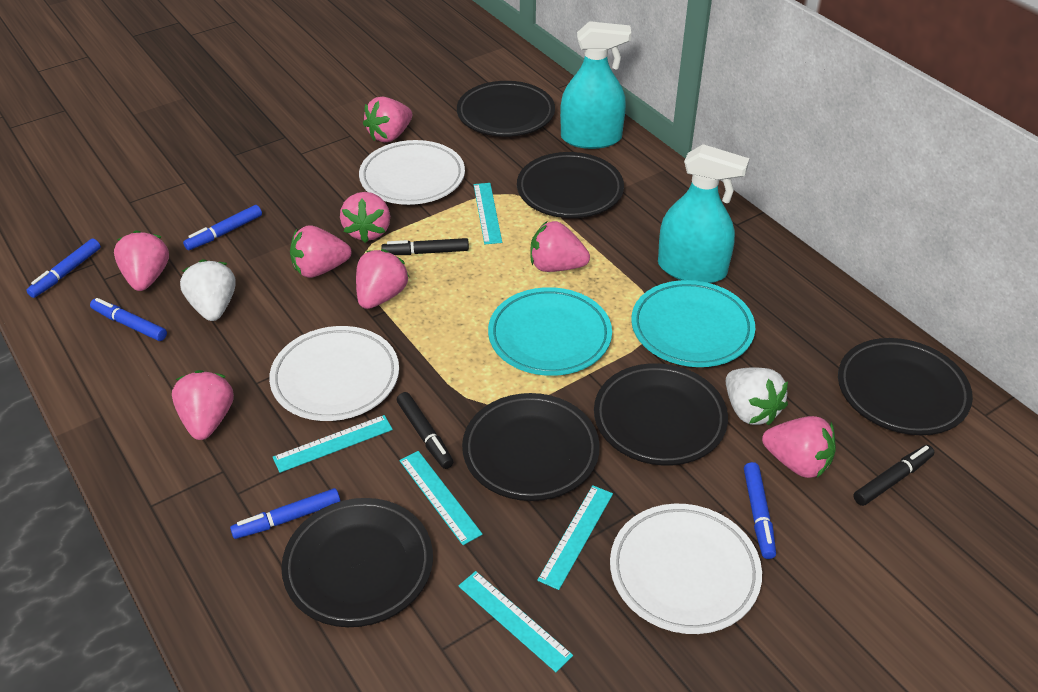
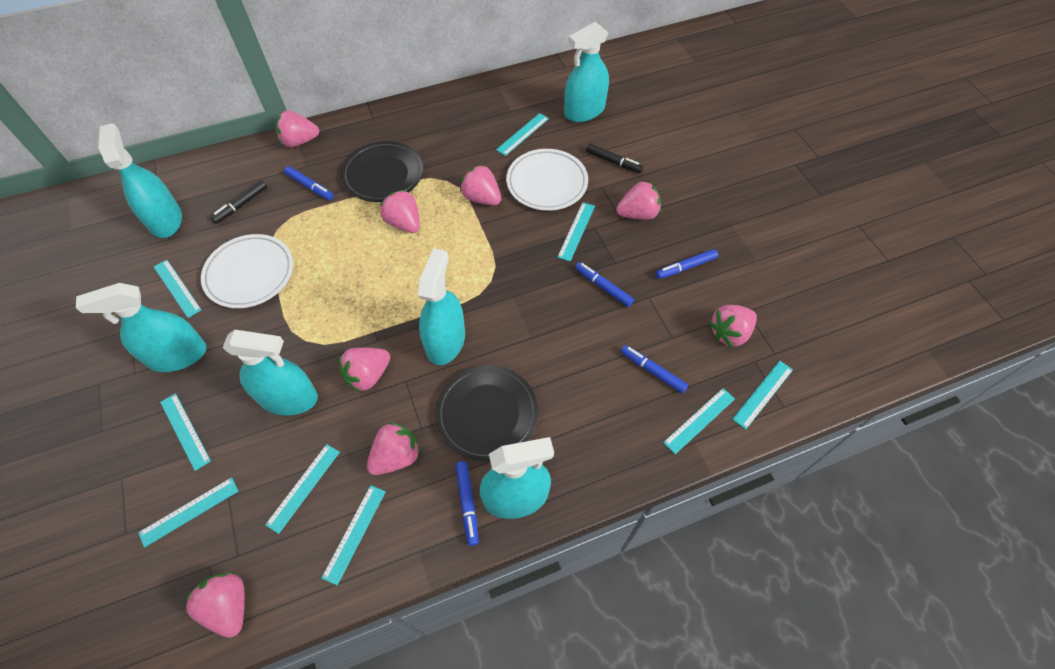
black marker: 3 -> 2
black plate: 6 -> 2
turquoise plate: 2 -> 0
turquoise ruler: 5 -> 9
turquoise spray bottle: 2 -> 6
white plate: 3 -> 2
white strawberry: 2 -> 0

